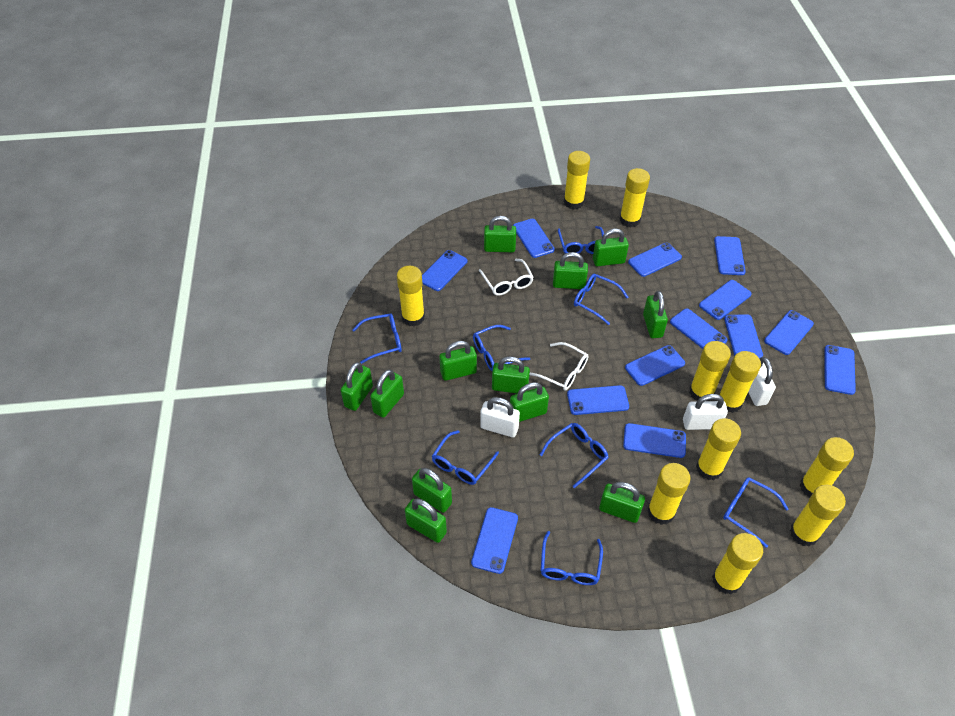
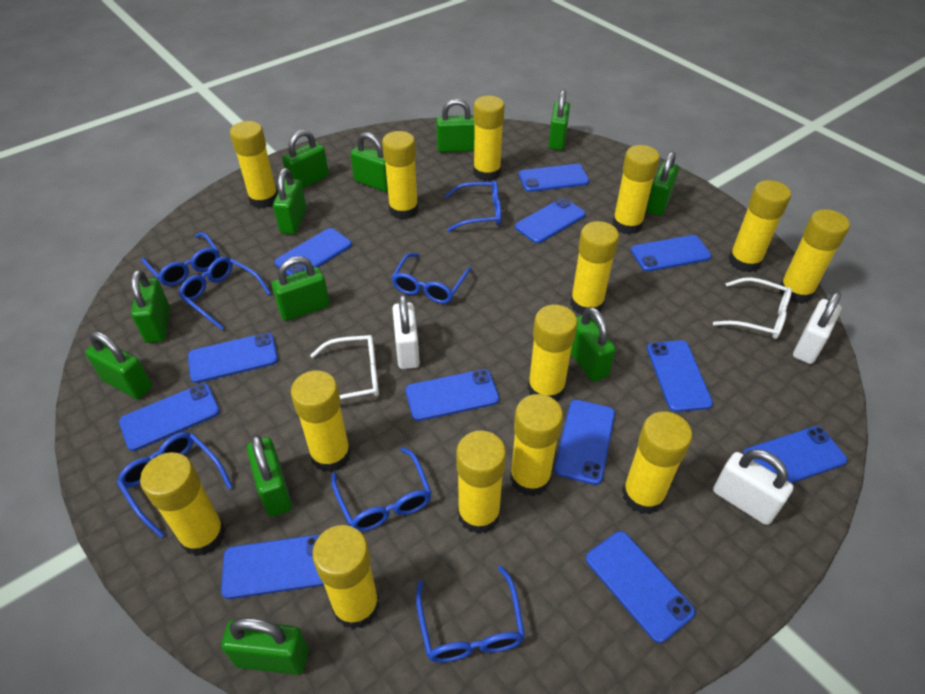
blue glasses: 8 -> 7
blue phone: 13 -> 12
yellow glue stick: 10 -> 14

